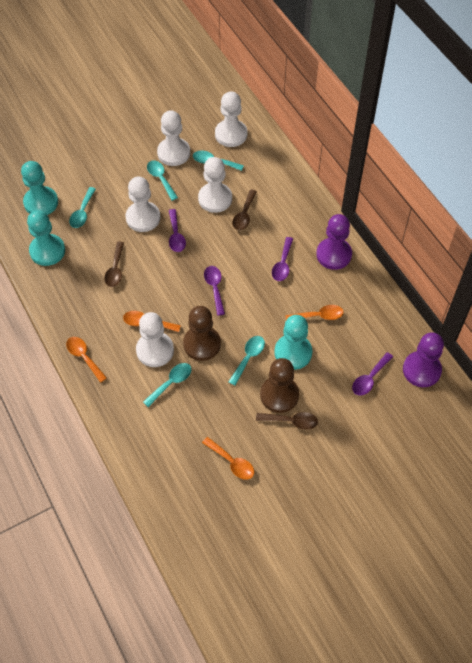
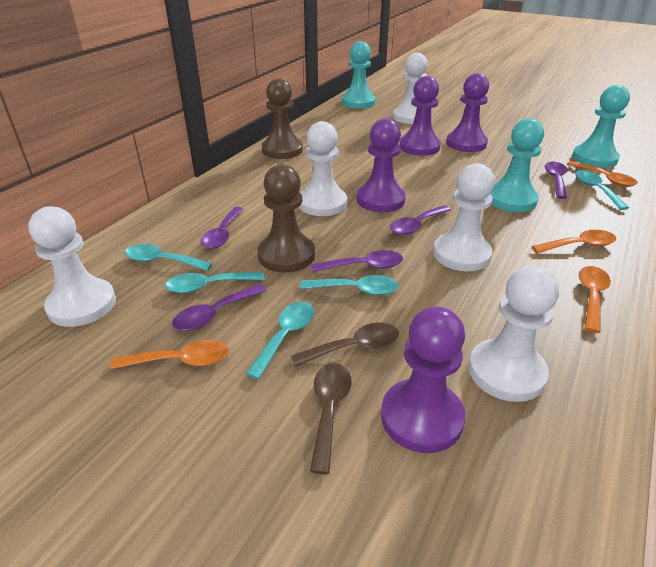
brown spoon: 3 -> 2
purple pawn: 2 -> 4
purple spoon: 4 -> 5

